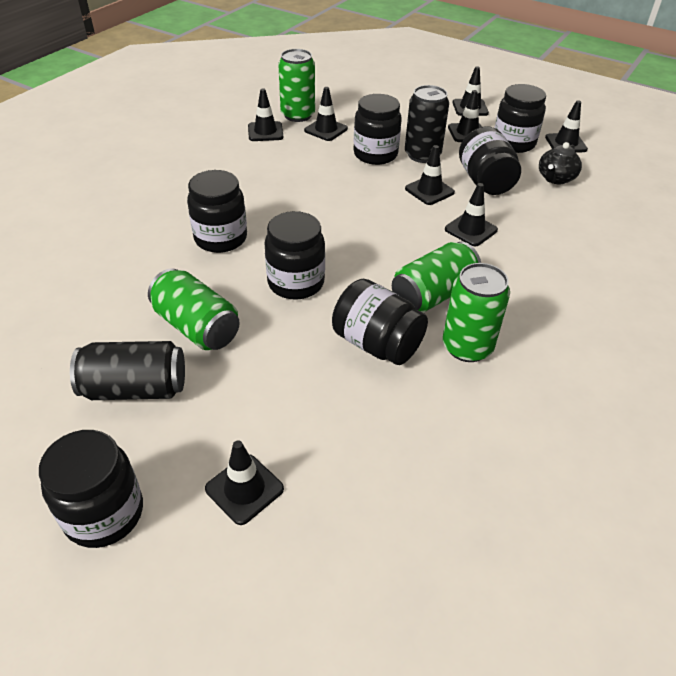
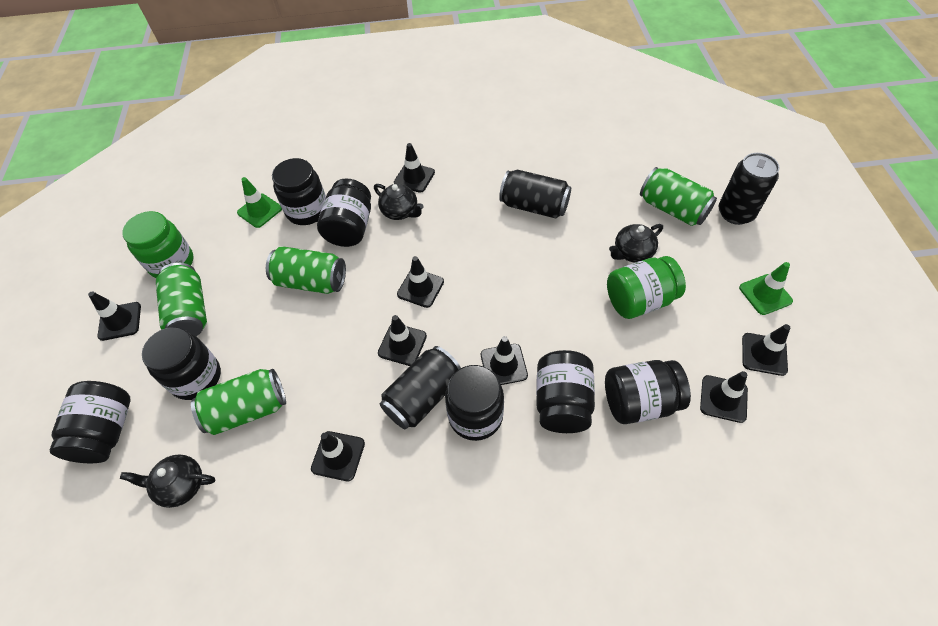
black can: 2 -> 3
black teapot: 1 -> 3
green jar: 0 -> 2
green traffic cone: 0 -> 2

